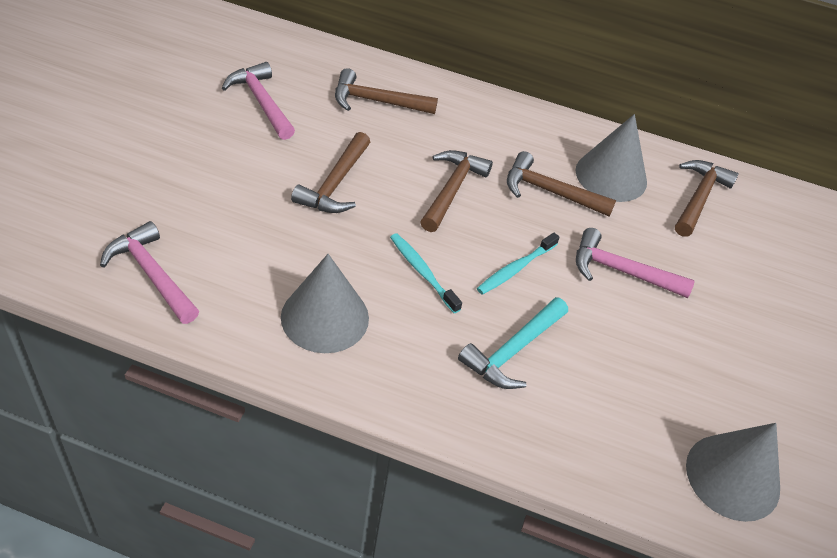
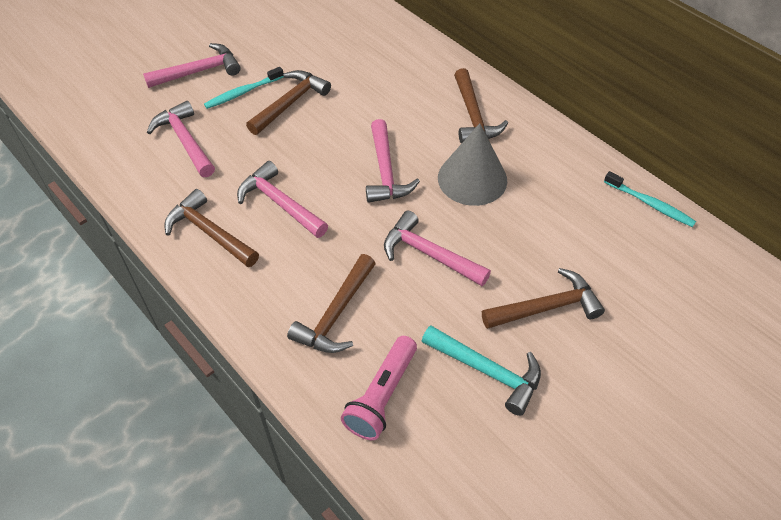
grey cone: 3 -> 1
pink flashlight: 0 -> 1
pink hammer: 3 -> 5

